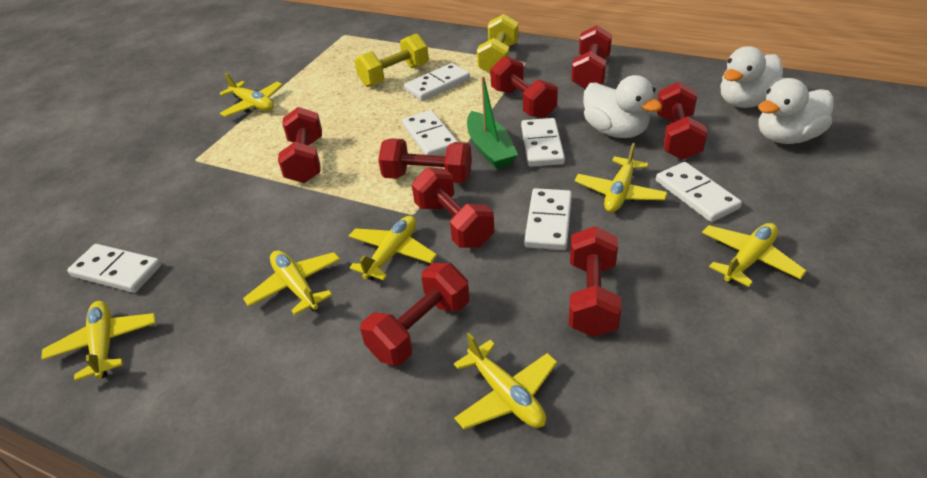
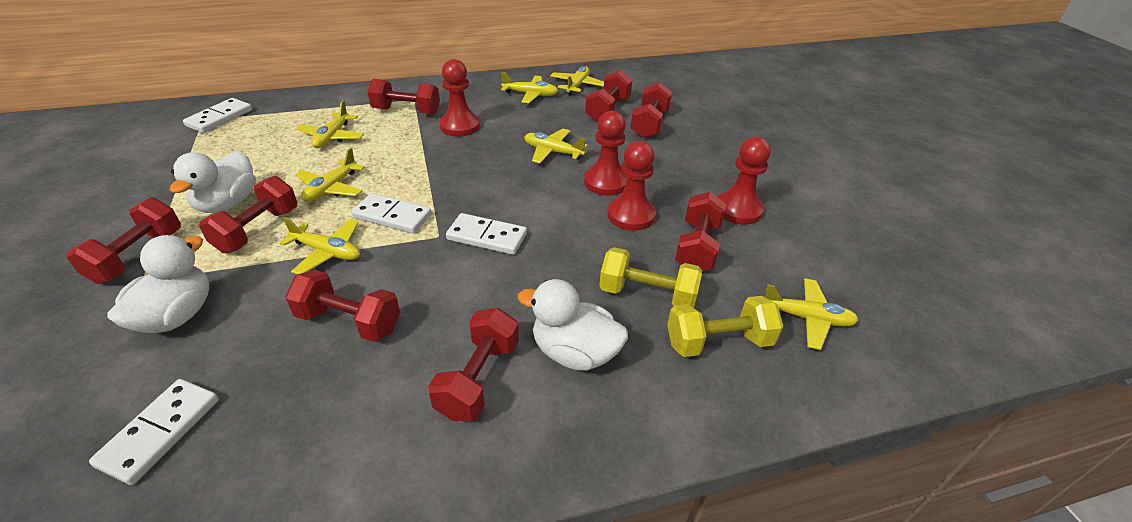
green boat: 1 -> 0
red pawn: 0 -> 4
white domino: 6 -> 4

